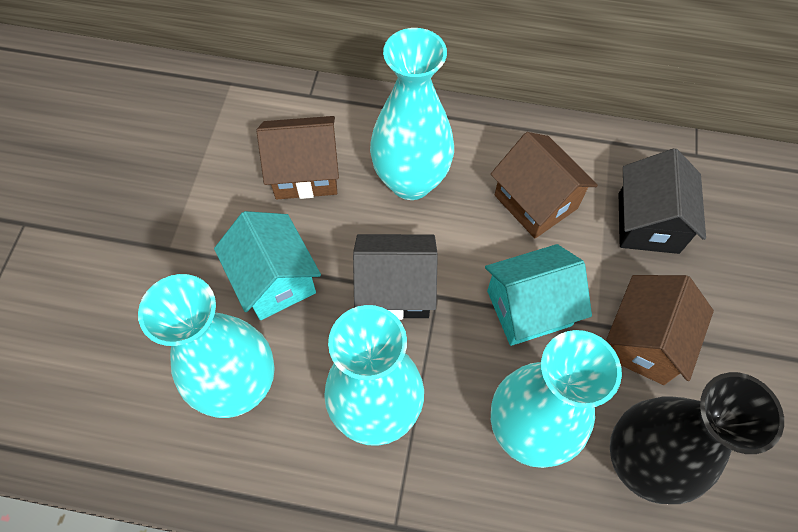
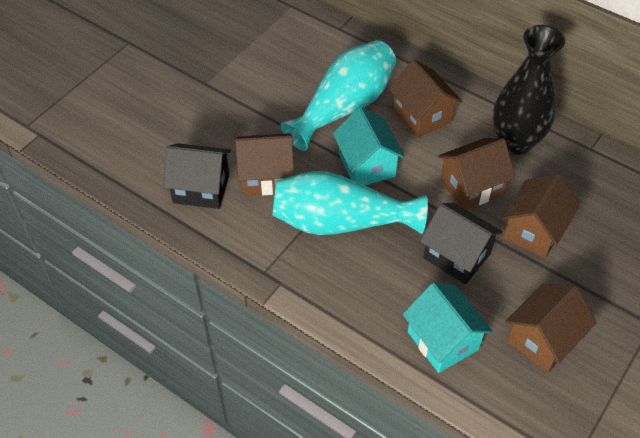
brown house: 3 -> 5
turquoise vase: 4 -> 2

